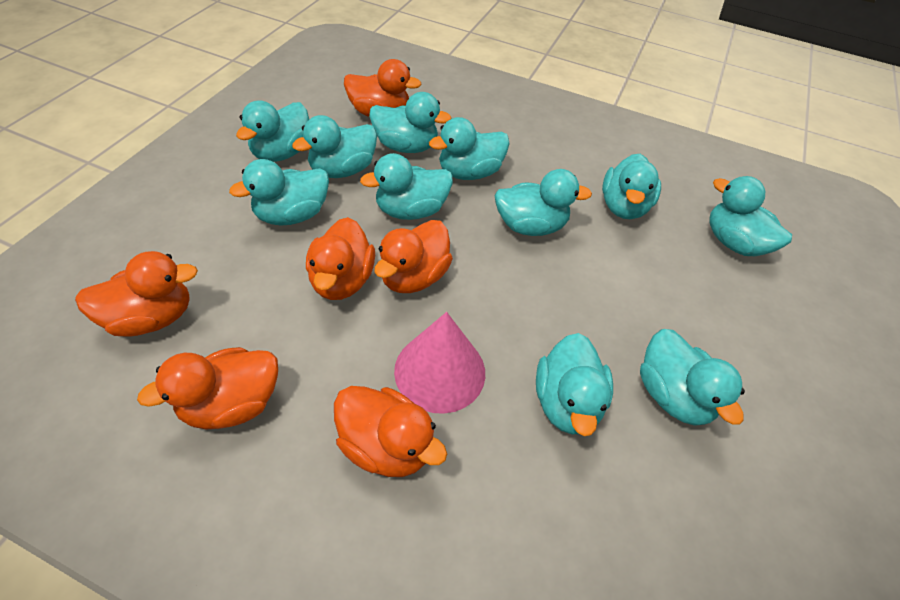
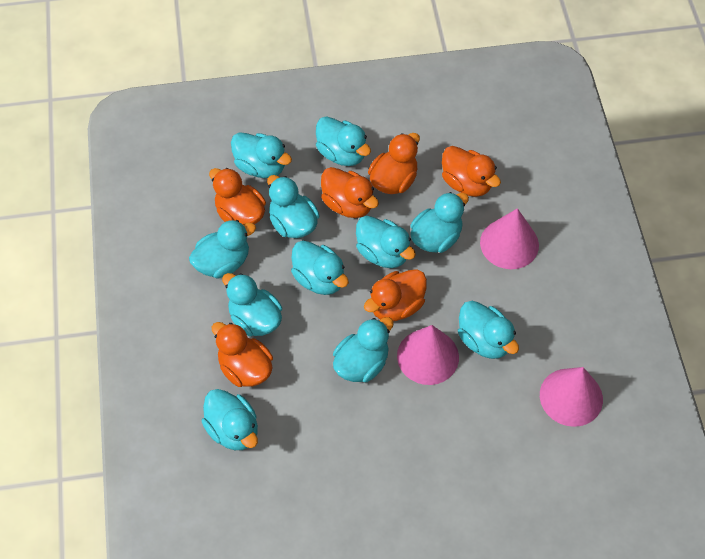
pink cone: 1 -> 3

